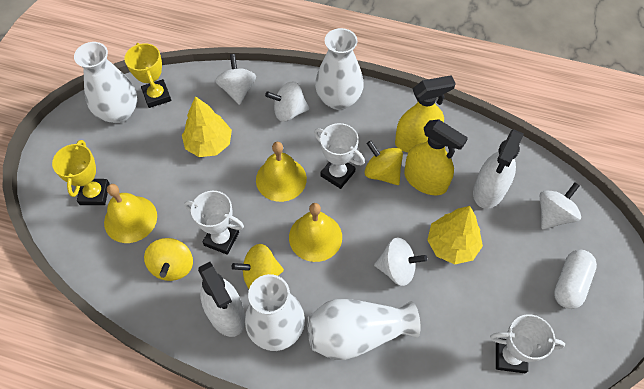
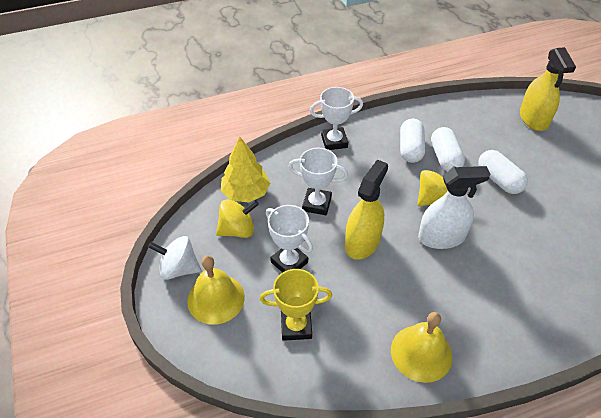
white capsule: 1 -> 3
white spinning top: 4 -> 1
white spray bottle: 2 -> 1
white vase: 4 -> 0
yellow bell: 3 -> 2
yellow spinning top: 3 -> 2
yellow tree: 2 -> 1
yellow trophy: 2 -> 1

